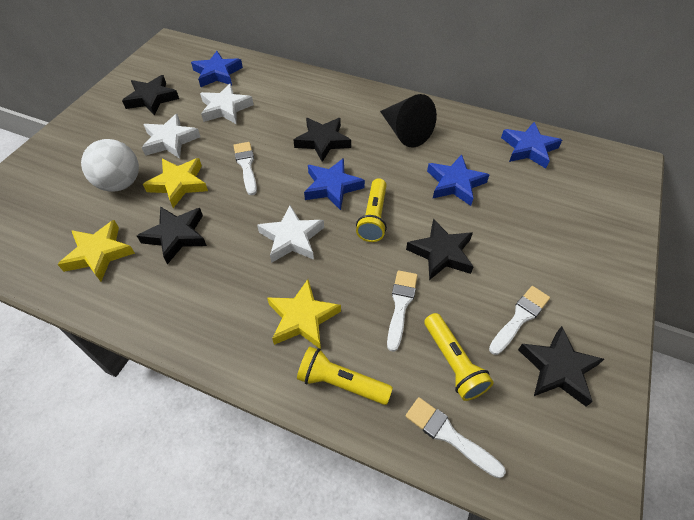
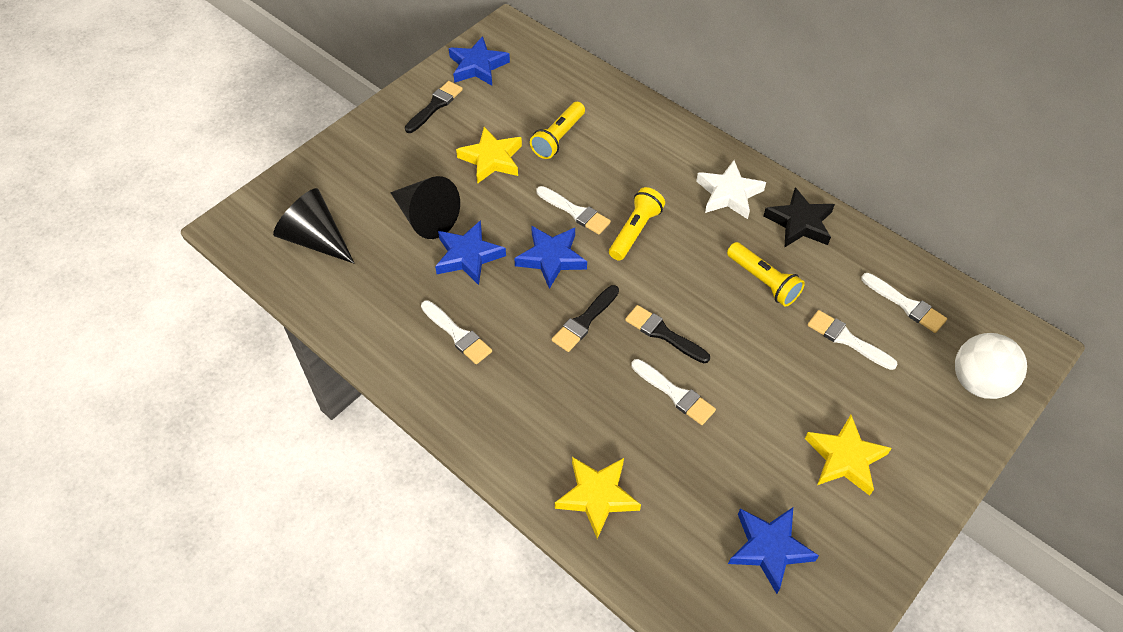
black brush: 0 -> 3
black cone: 1 -> 2
black star: 5 -> 1
white brush: 4 -> 5
white star: 3 -> 1

